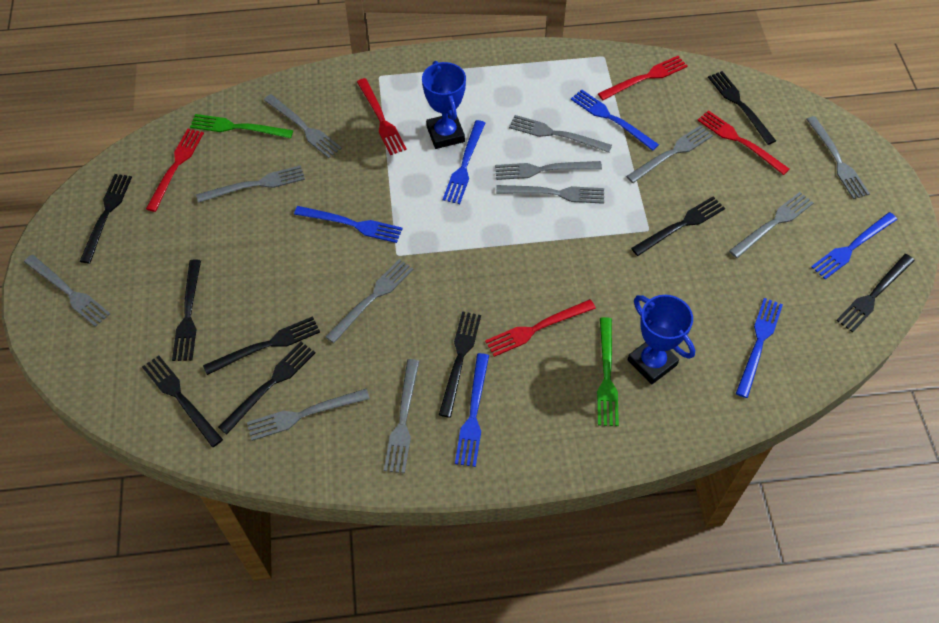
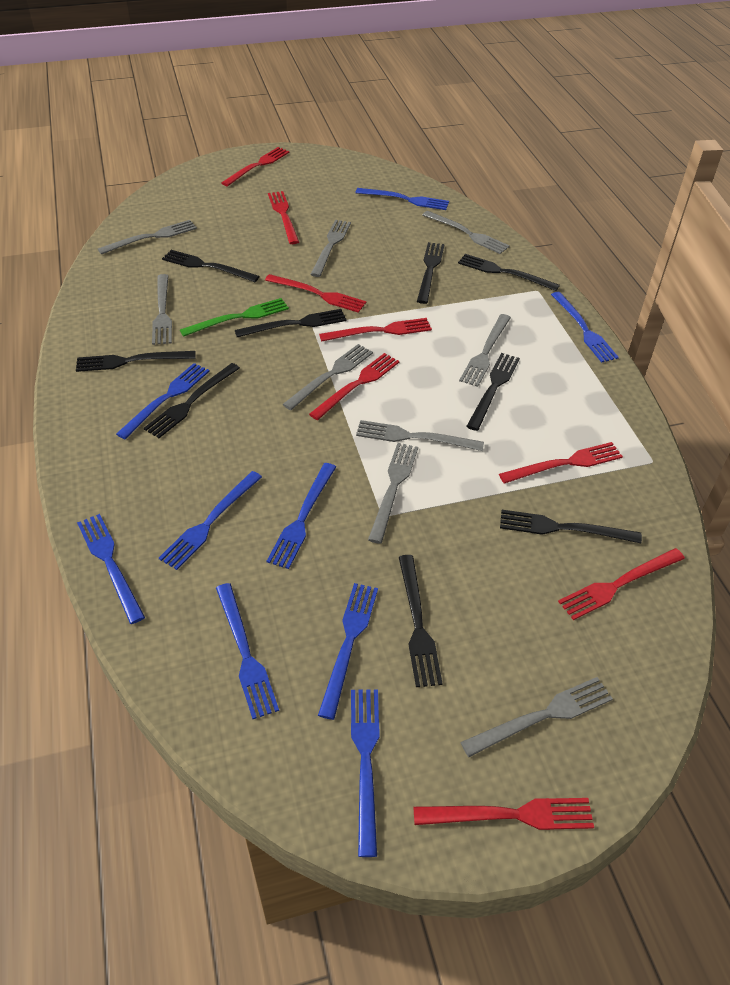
blue fork: 6 -> 9
blue trophy: 2 -> 0
green fork: 2 -> 1
grey fork: 12 -> 9
red fork: 5 -> 8

